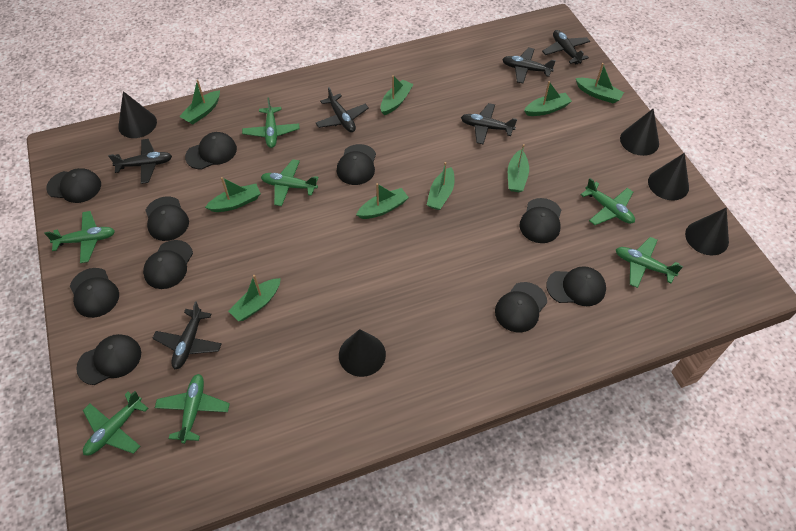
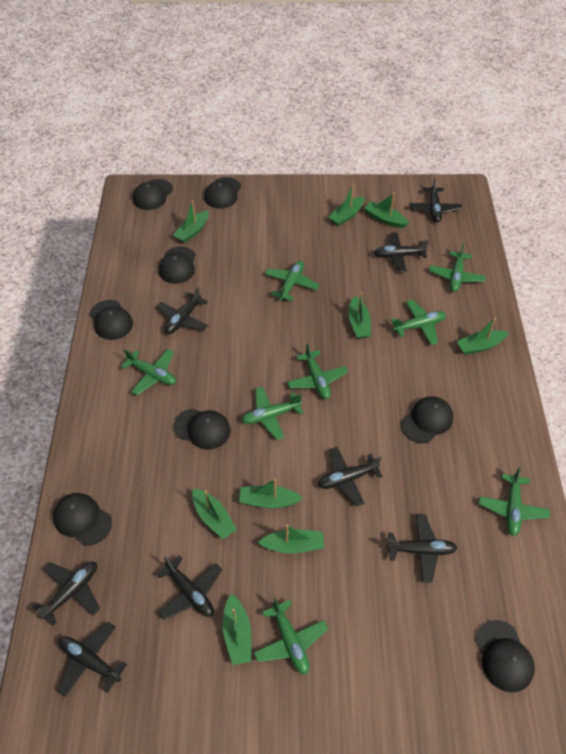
black cap: 10 -> 8
black cone: 5 -> 0
black plane: 6 -> 8
green plane: 7 -> 8

